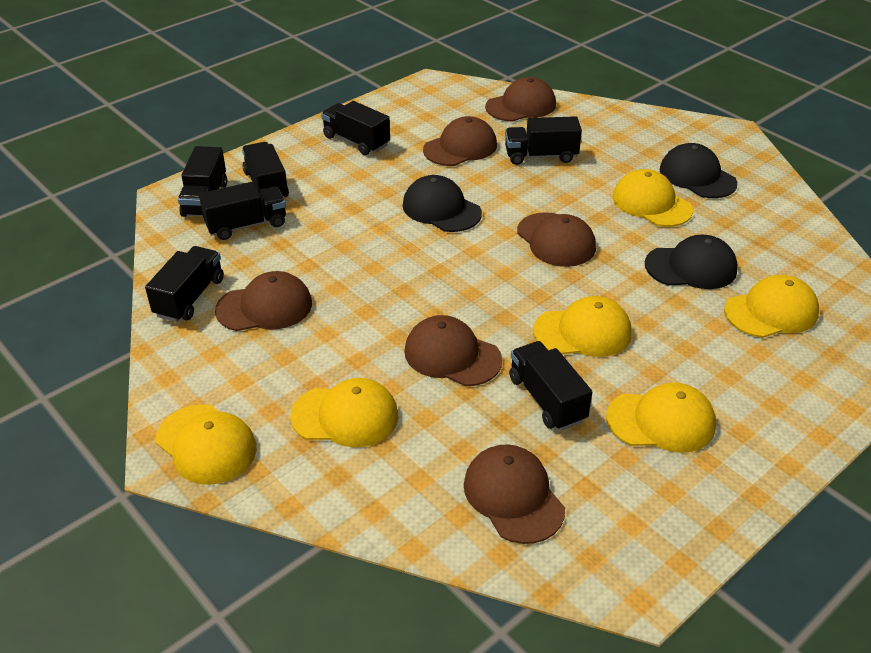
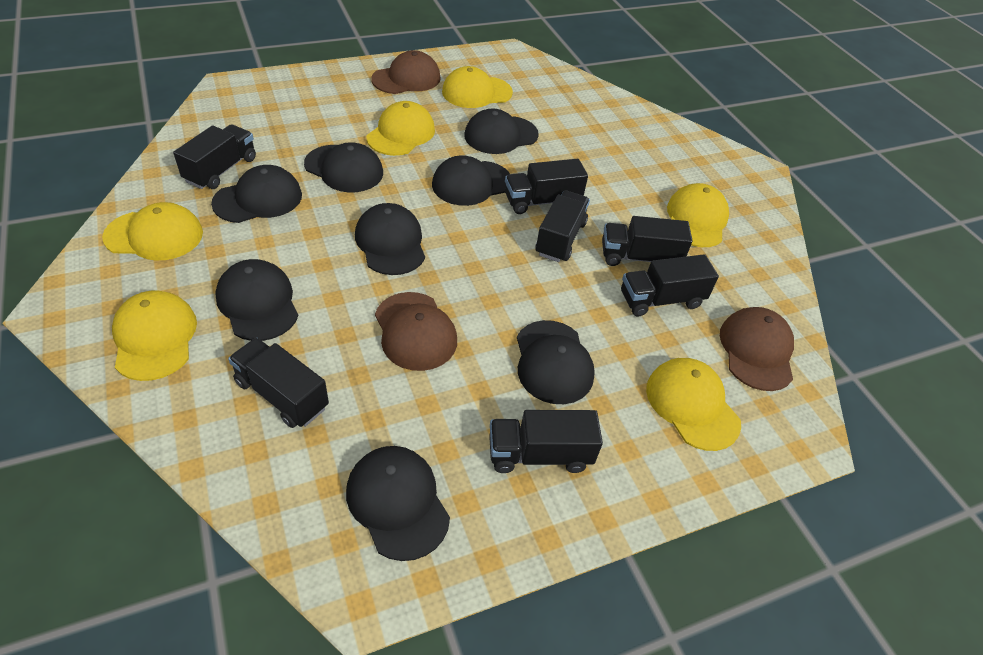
black cap: 3 -> 8
brown cap: 6 -> 3

